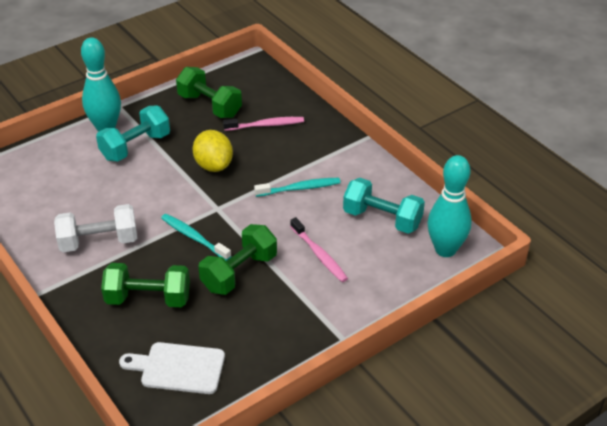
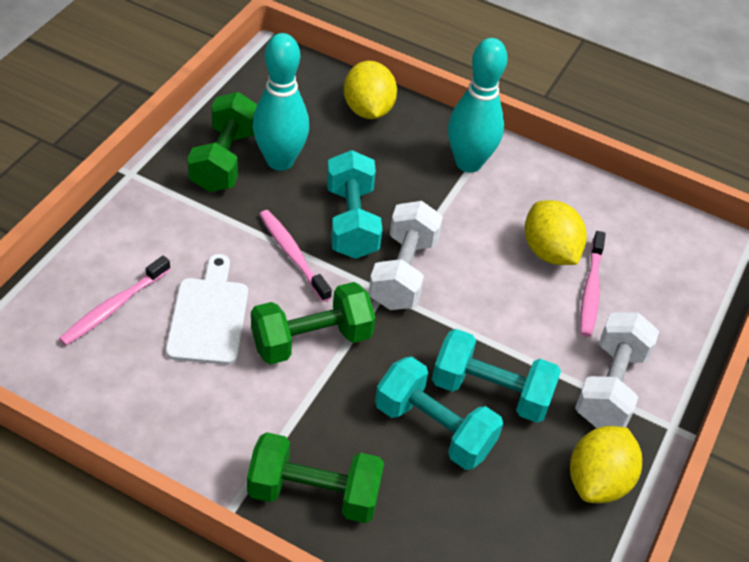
pink toothbrush: 2 -> 3
turquoise dumbbell: 2 -> 3
turquoise toothbrush: 2 -> 0
white dumbbell: 1 -> 2
yellow lemon: 1 -> 3

